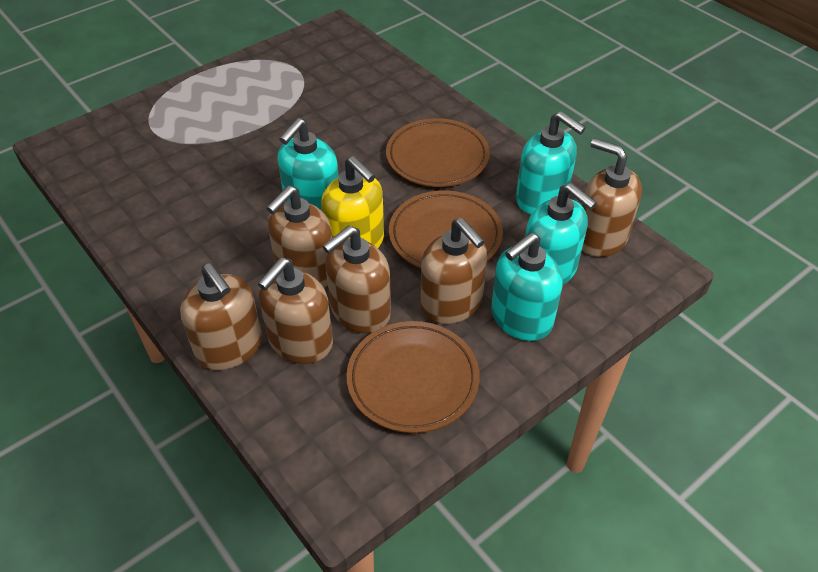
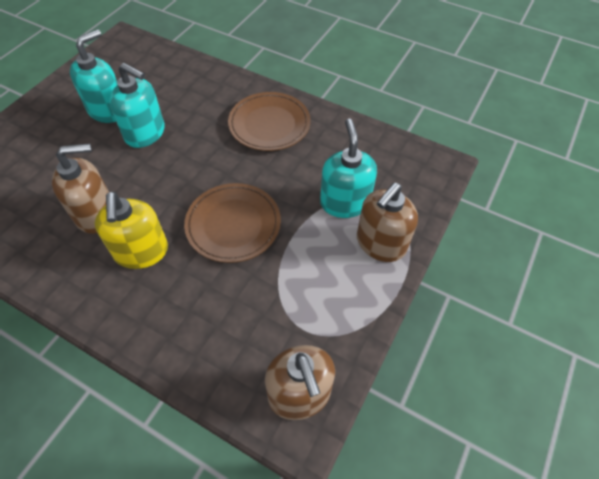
brown plate: 3 -> 2
brown soap dispenser: 6 -> 3
turquoise soap dispenser: 4 -> 3

